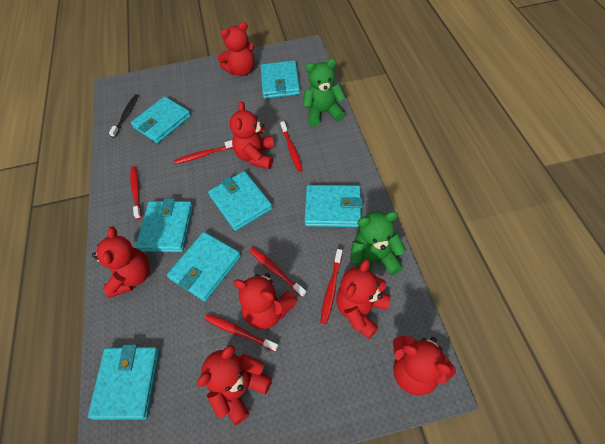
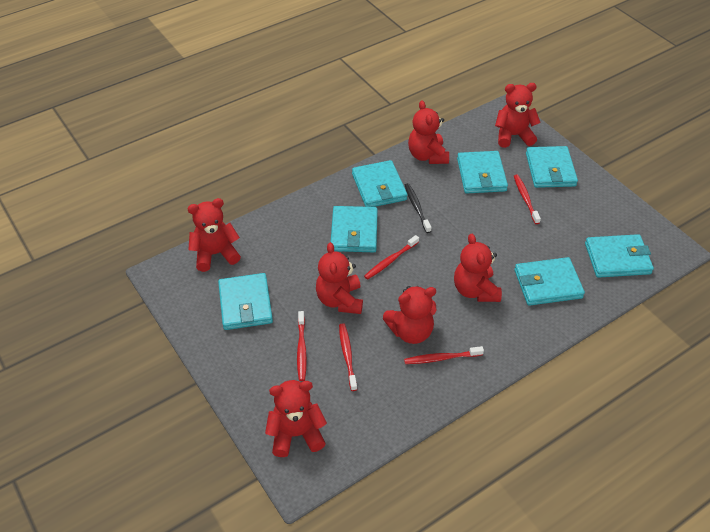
green teddy bear: 2 -> 0
red toothbrush: 6 -> 5

